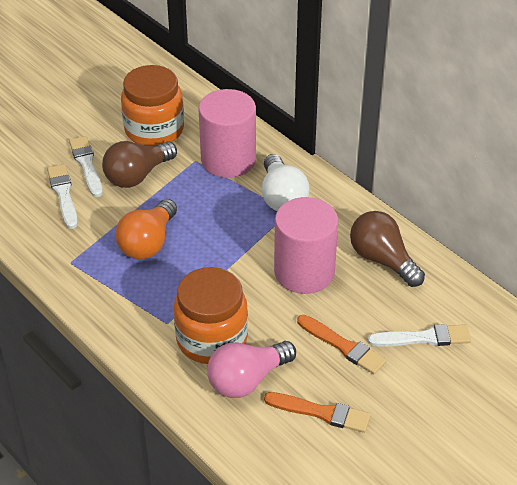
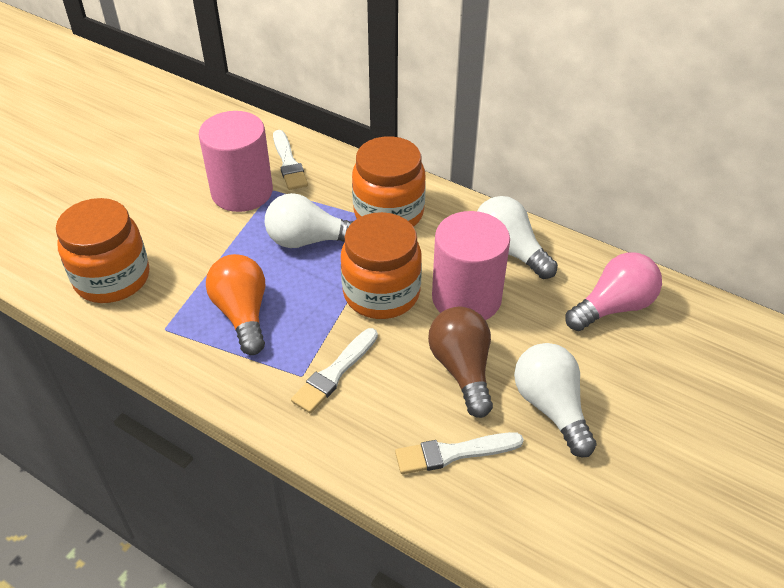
brown light bulb: 2 -> 1
orange brush: 2 -> 0
orange jar: 2 -> 3
white light bulb: 1 -> 3

